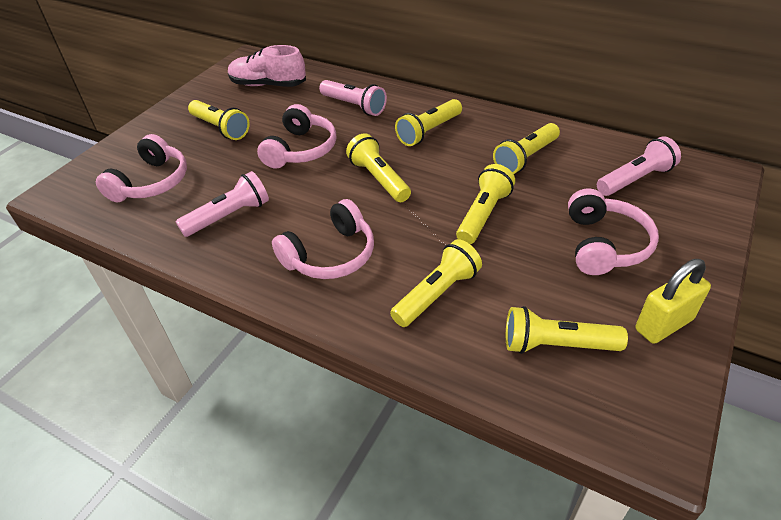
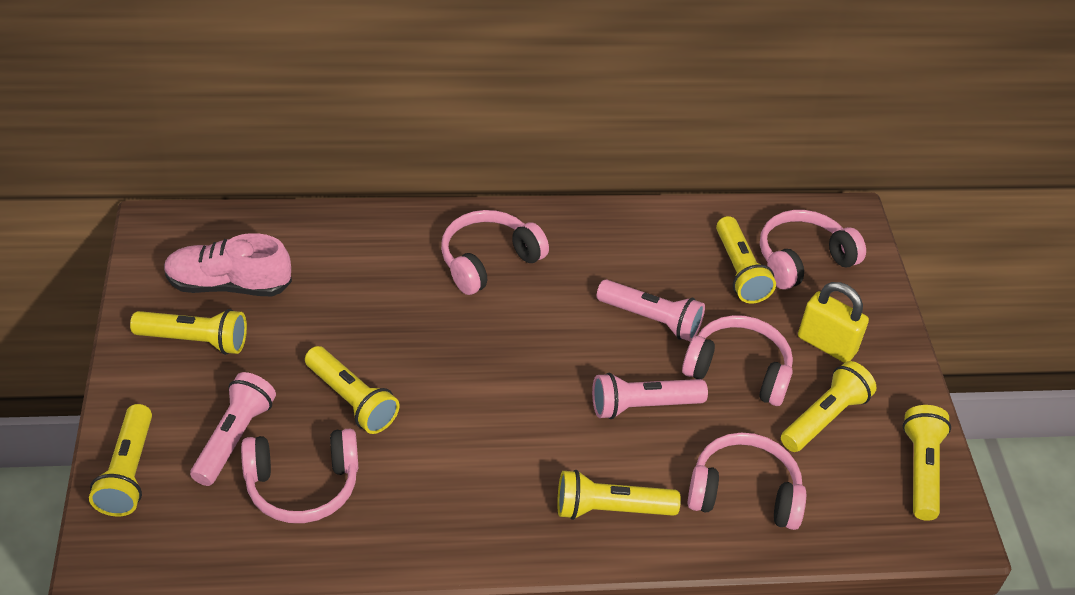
pink headphones: 4 -> 5

